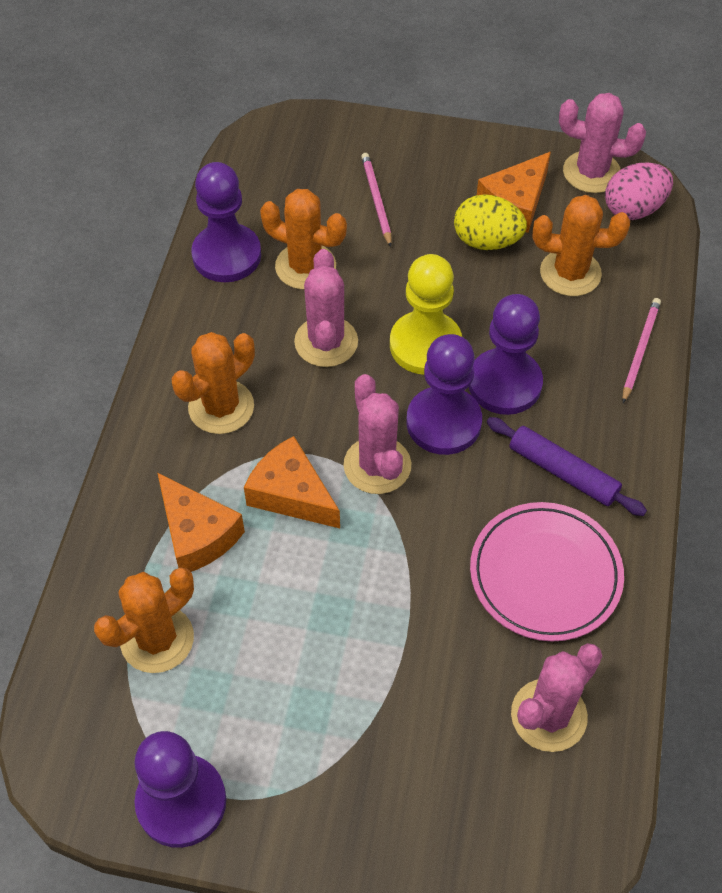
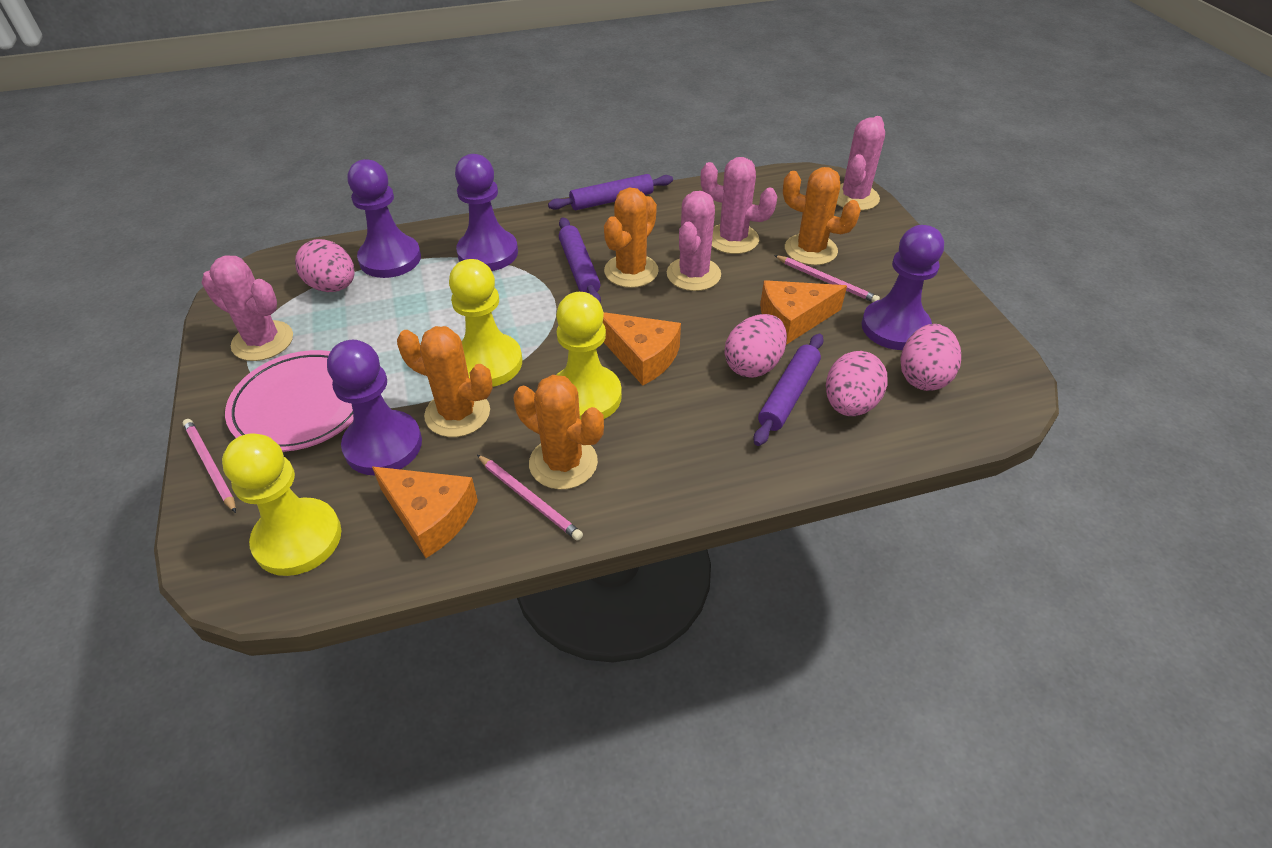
pink egg: 1 -> 4
pink pencil: 2 -> 3
purple rolling pin: 1 -> 3
yellow egg: 1 -> 0
yellow pawn: 1 -> 3

